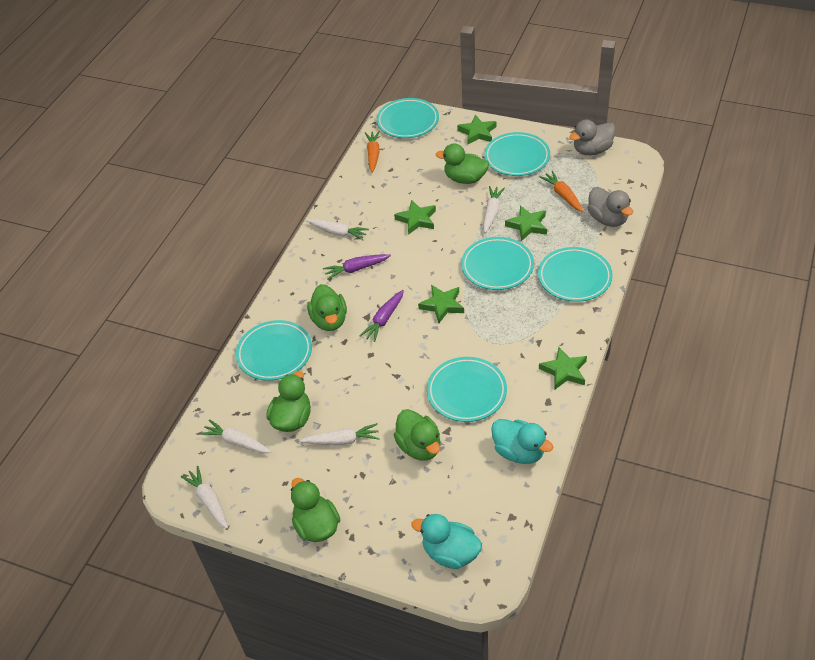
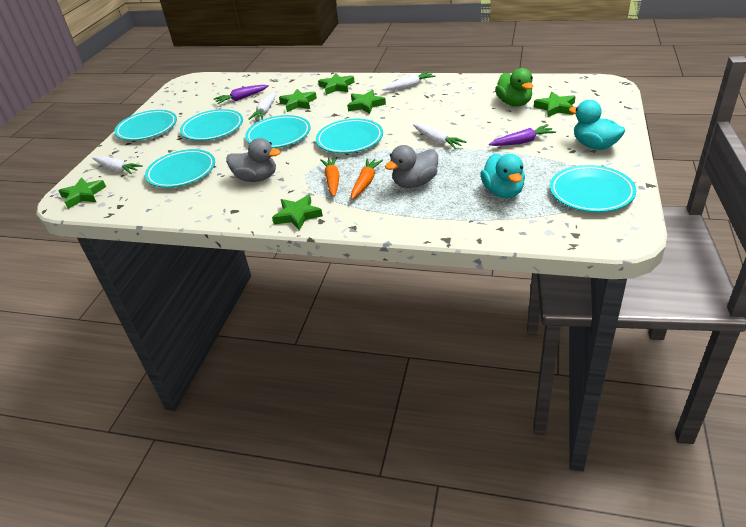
green duck: 5 -> 1
green star: 5 -> 6
white carrot: 5 -> 4

